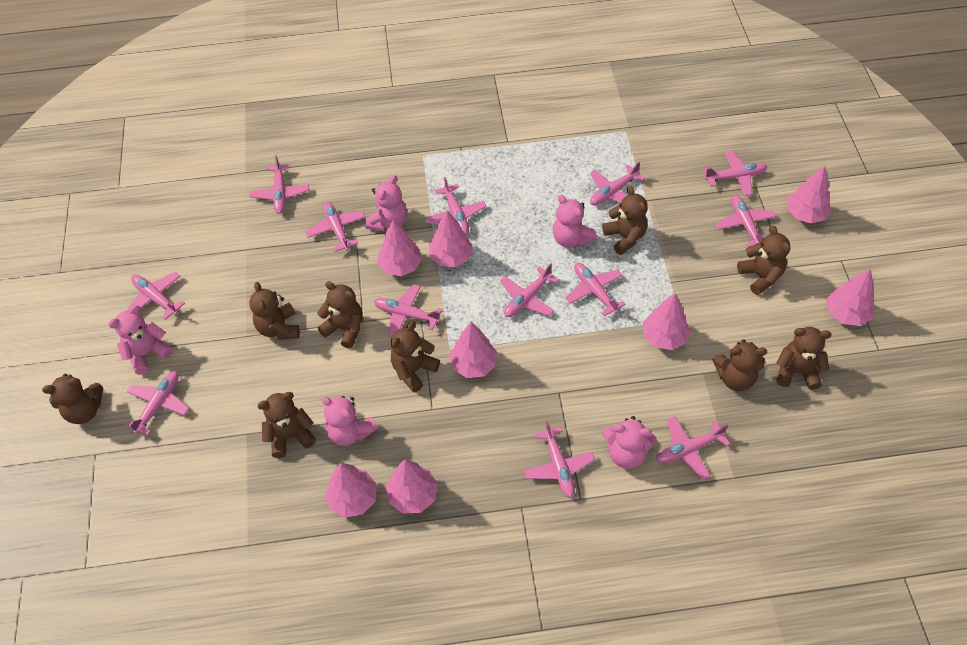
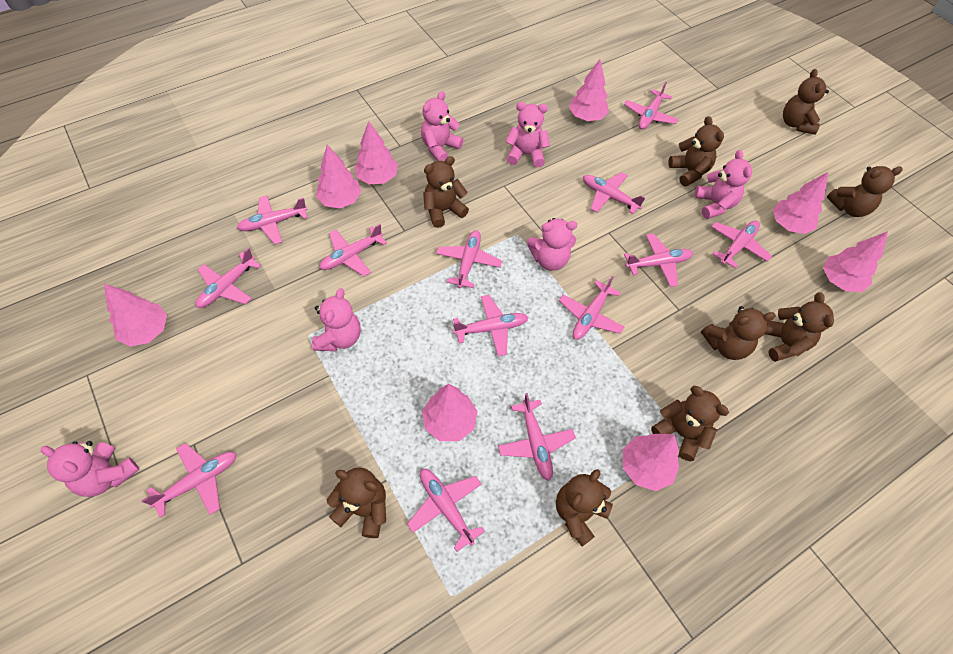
pink teddy bear: 5 -> 6

